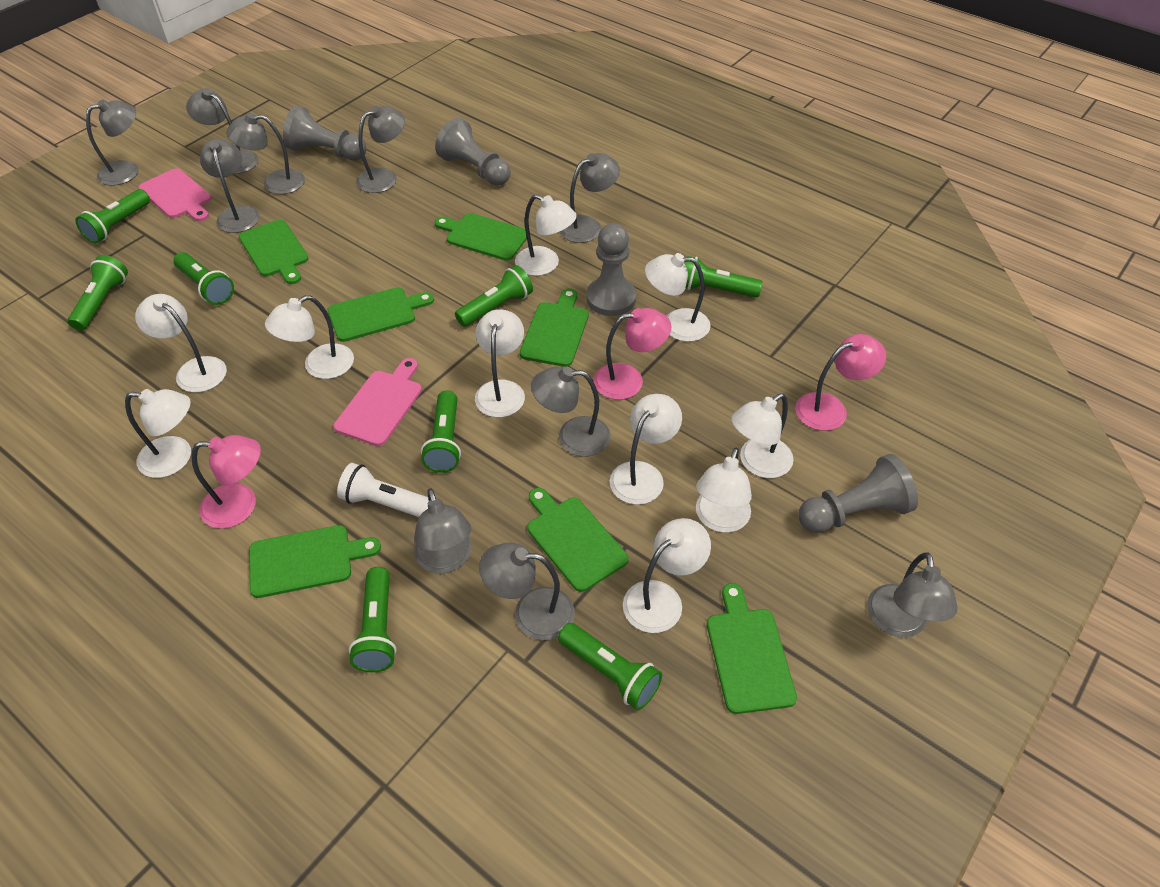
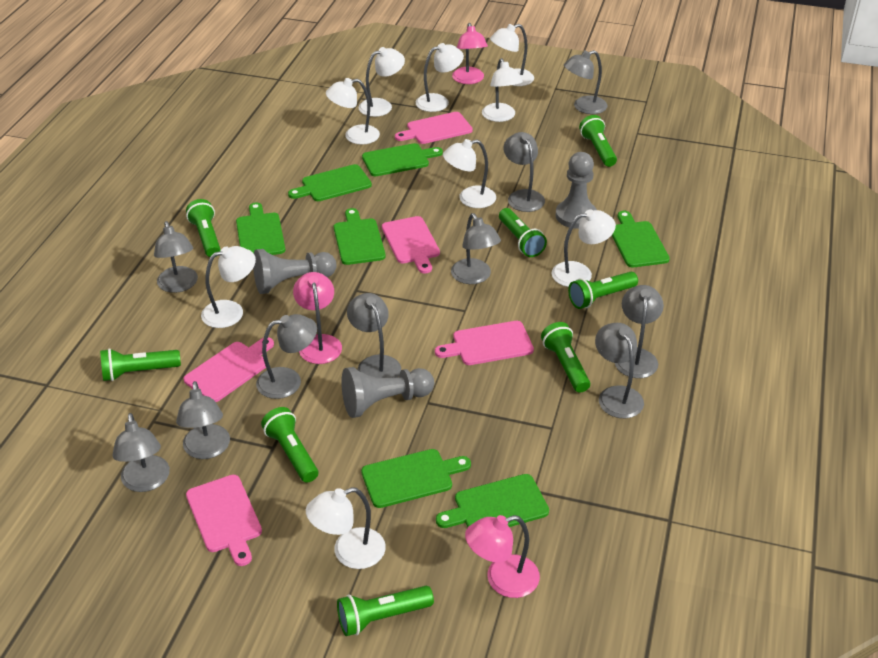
grey pawn: 4 -> 3
pink cutting board: 2 -> 5
white flashlight: 1 -> 0
white lamp: 10 -> 9

